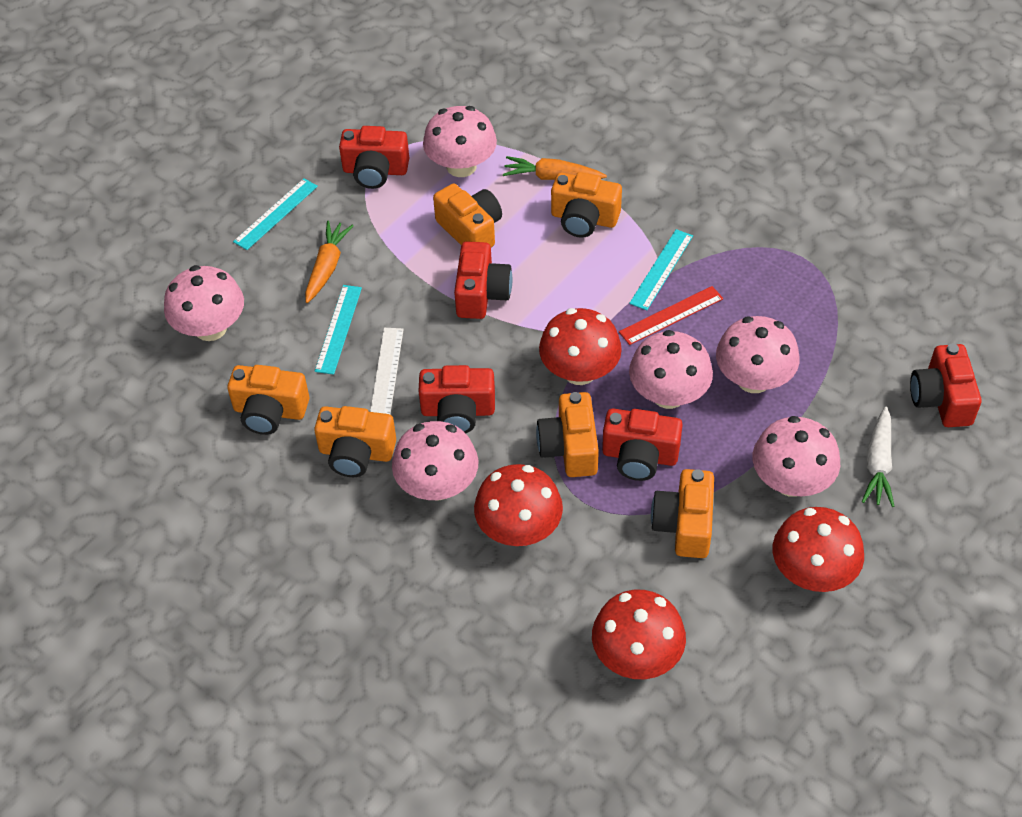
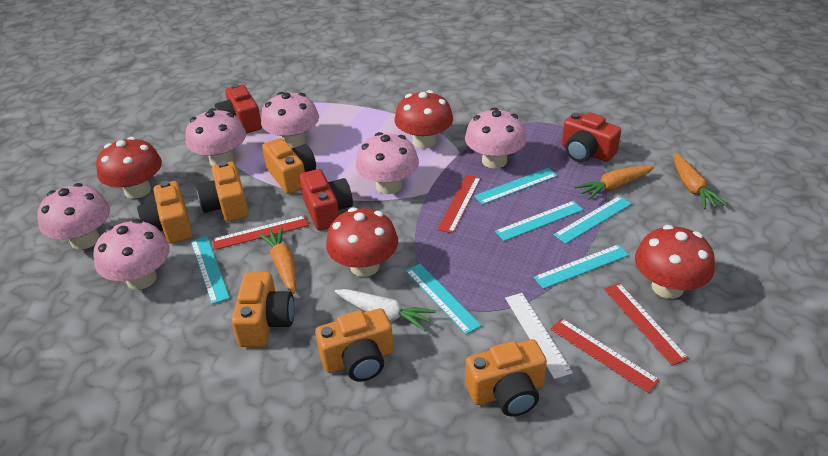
orange carrot: 2 -> 3
red camera: 5 -> 3
red ruler: 1 -> 4
turquoise ruler: 3 -> 6

